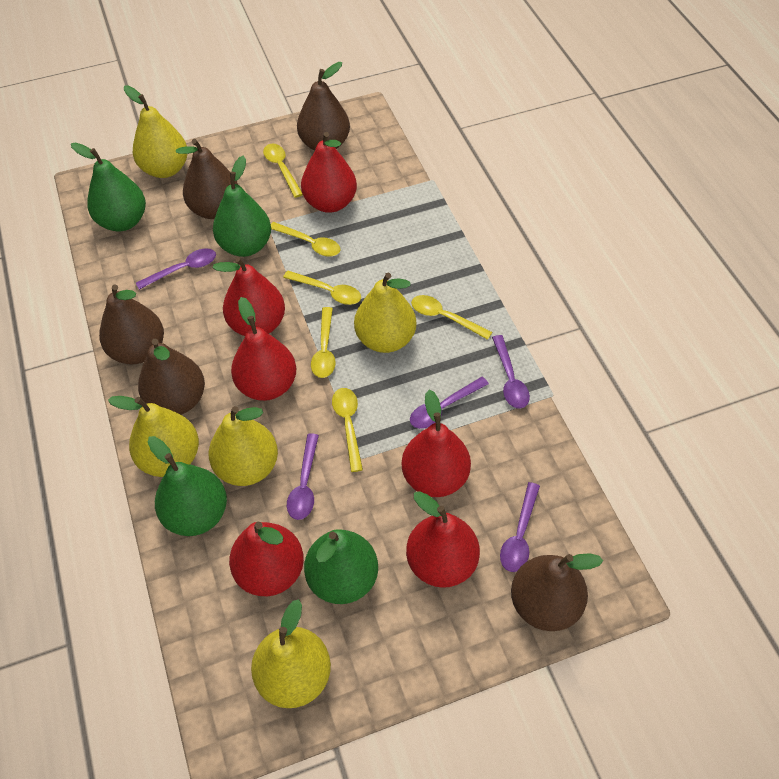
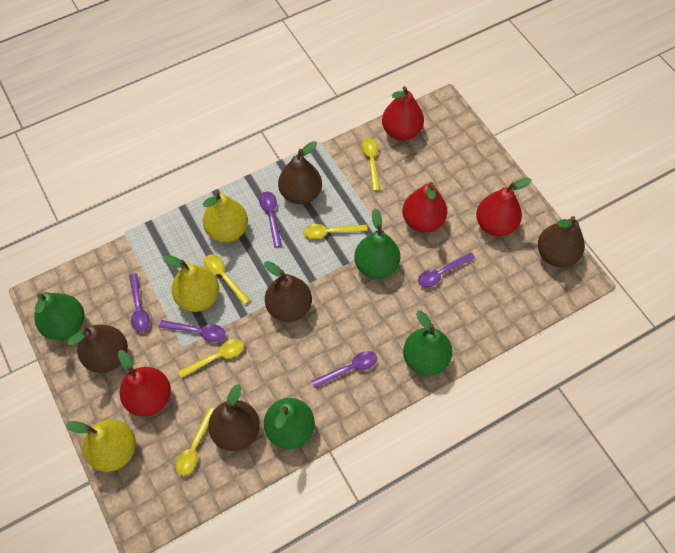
red pear: 6 -> 4
yellow pear: 5 -> 3
yellow spoon: 6 -> 5

